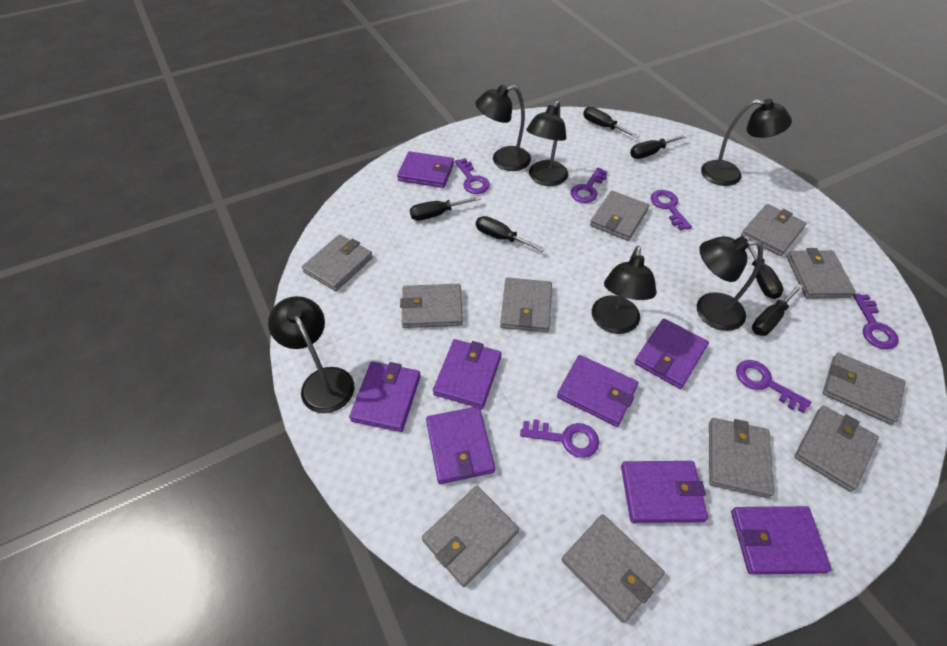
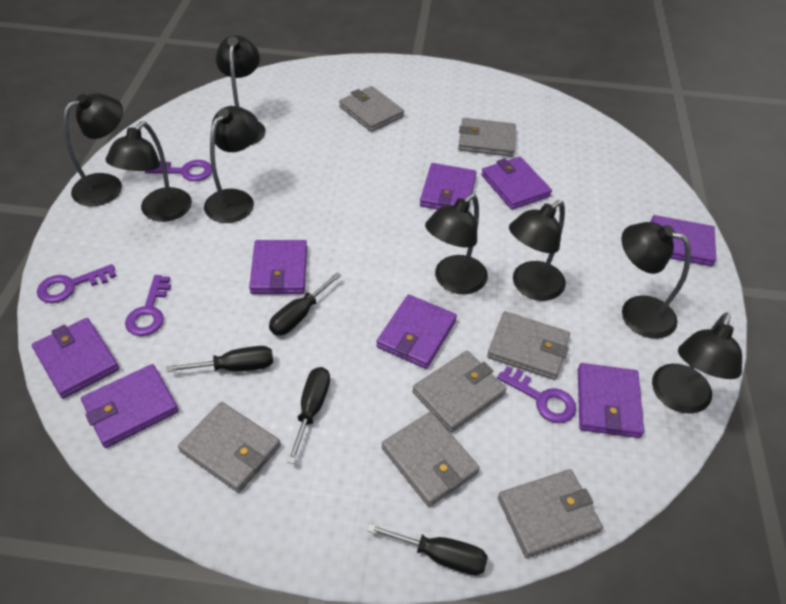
black lamp: 6 -> 8
black screwdriver: 6 -> 4
grey wallet: 11 -> 7
purple key: 6 -> 4

